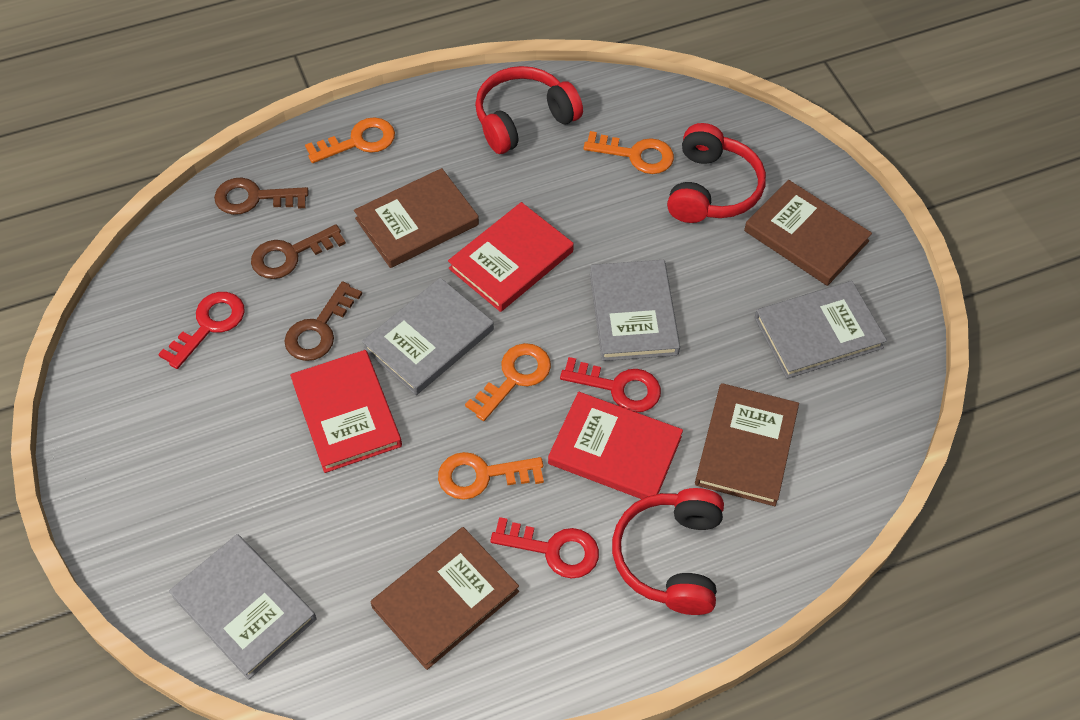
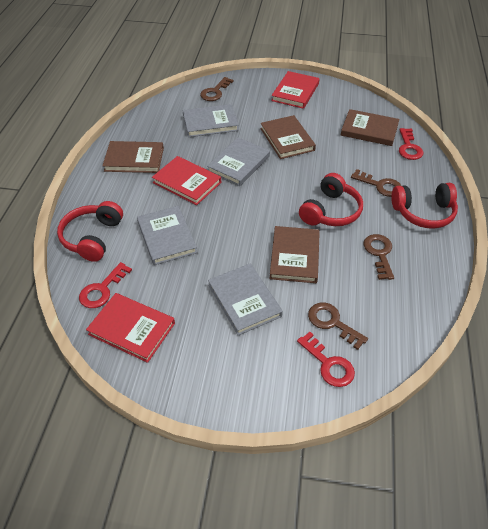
brown key: 3 -> 4
orange key: 4 -> 0

